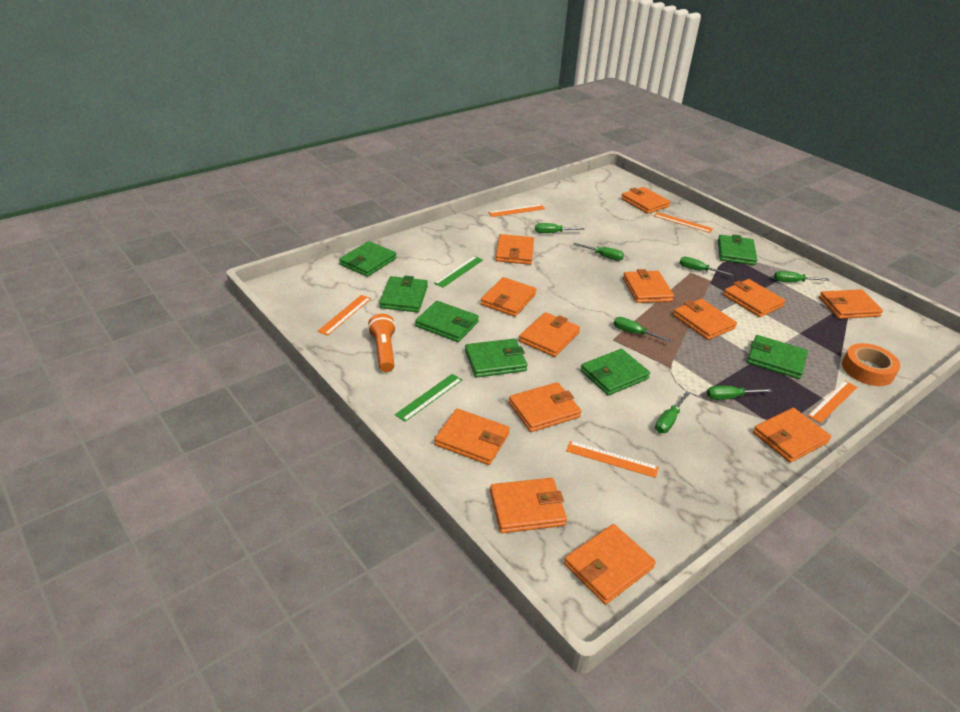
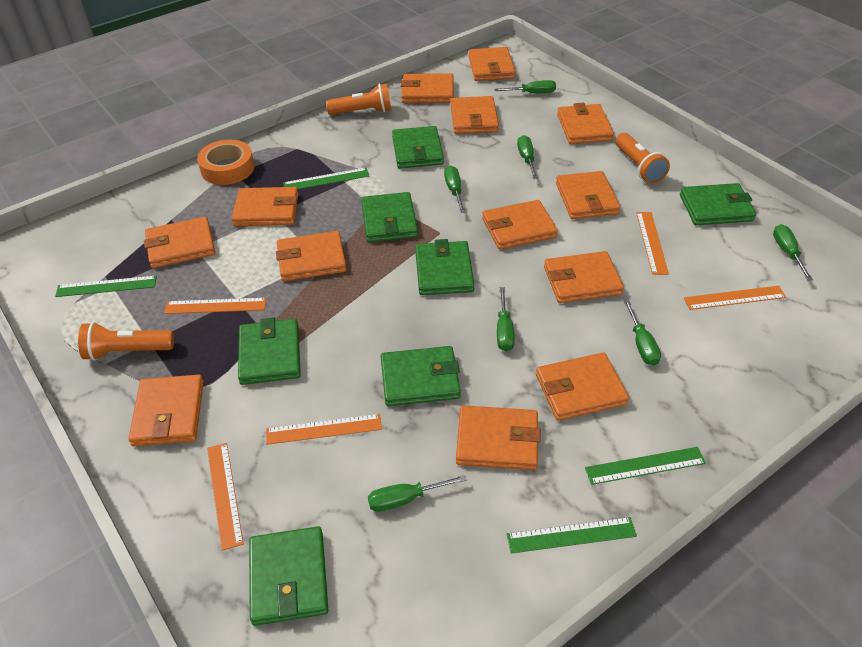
green ruler: 2 -> 4
orange flashlight: 1 -> 3

